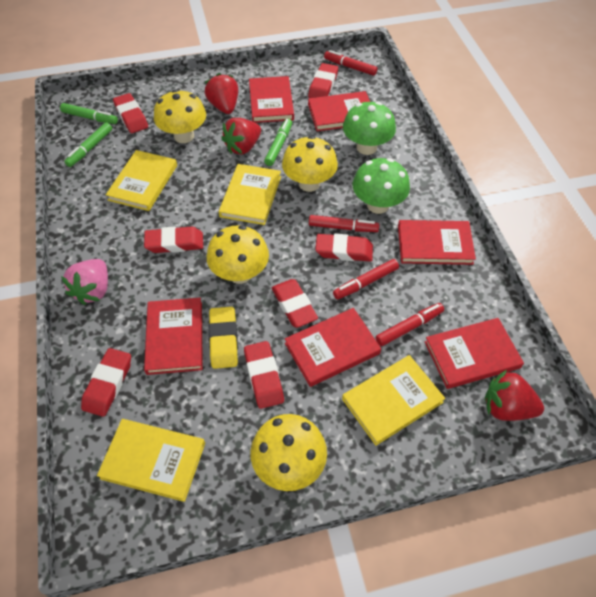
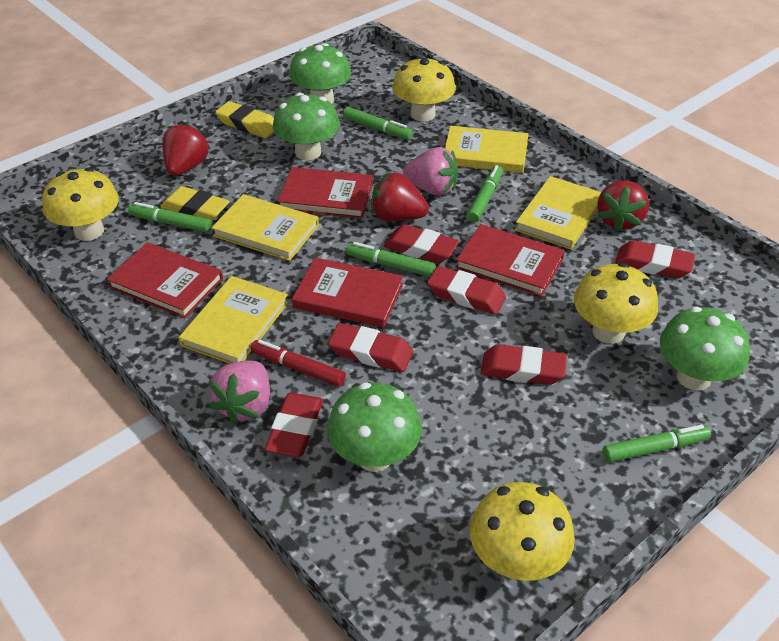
green marker: 3 -> 5
green mushroom: 2 -> 4
pink strawberry: 1 -> 2
red book: 6 -> 4
red eraser: 7 -> 6
red marker: 4 -> 1
yellow eraser: 1 -> 2

